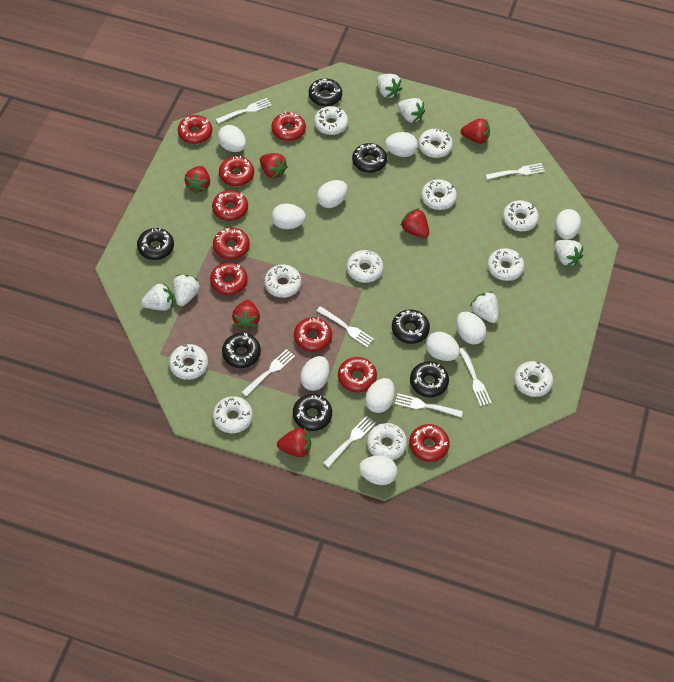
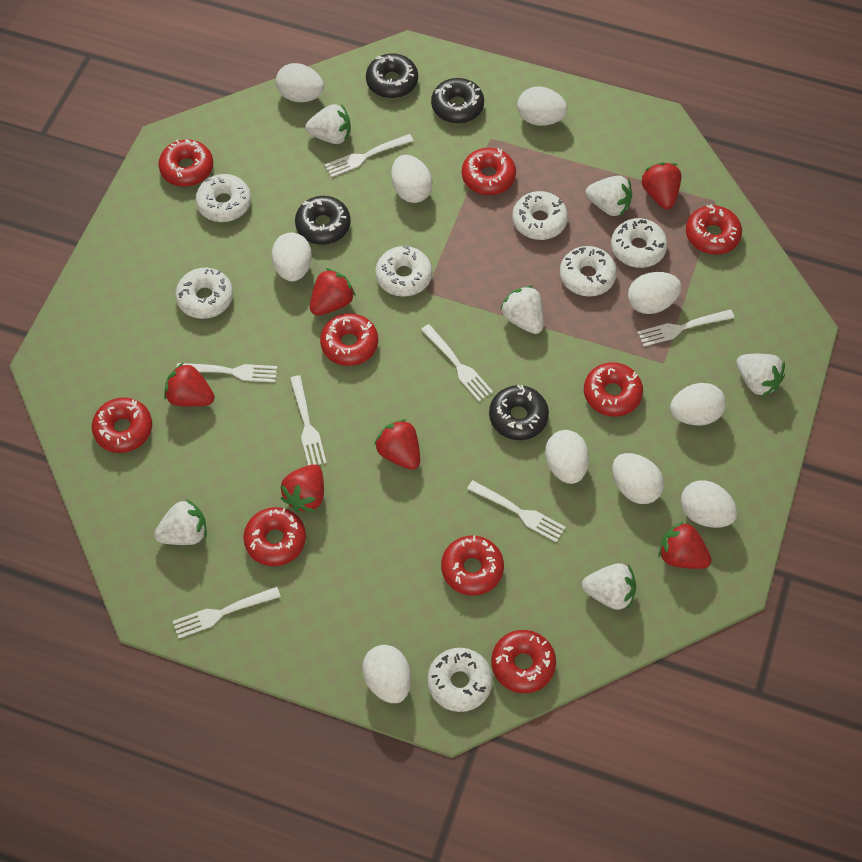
black donut: 7 -> 4
white donut: 11 -> 7

